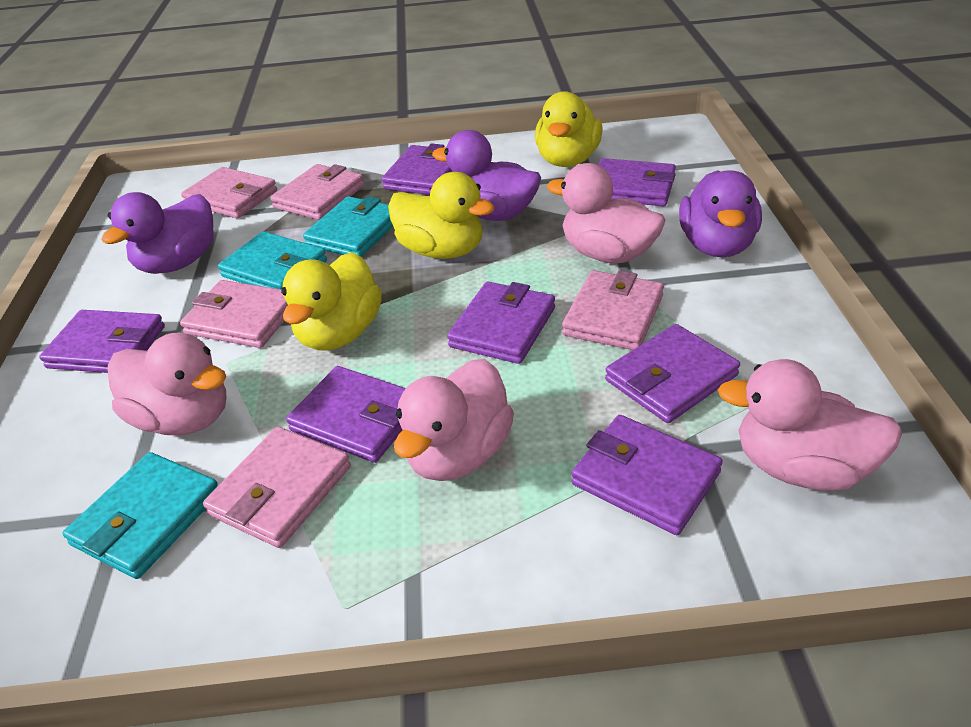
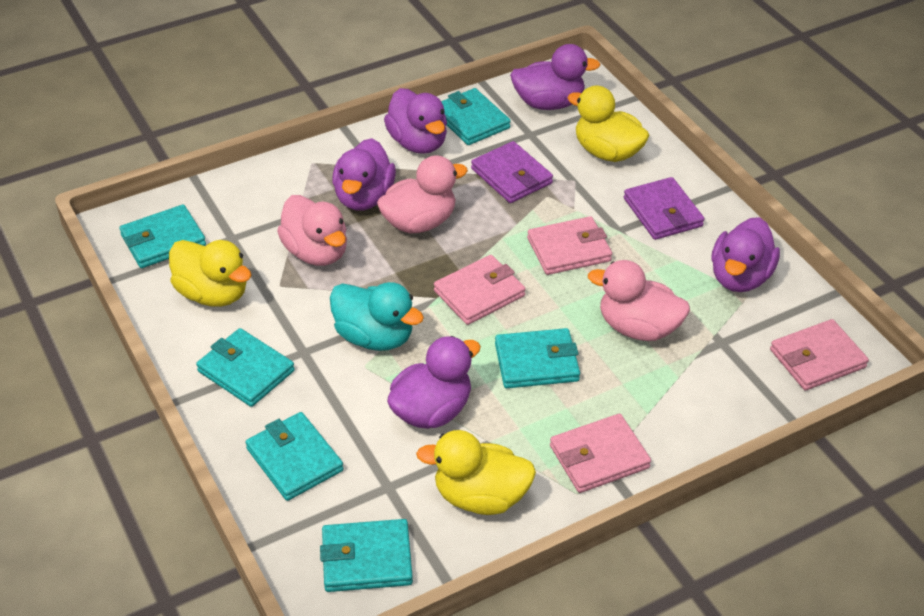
pink duck: 4 -> 3
pink wallet: 5 -> 4
purple duck: 3 -> 5
purple wallet: 7 -> 2
turquoise duck: 0 -> 1
turquoise wallet: 3 -> 6

